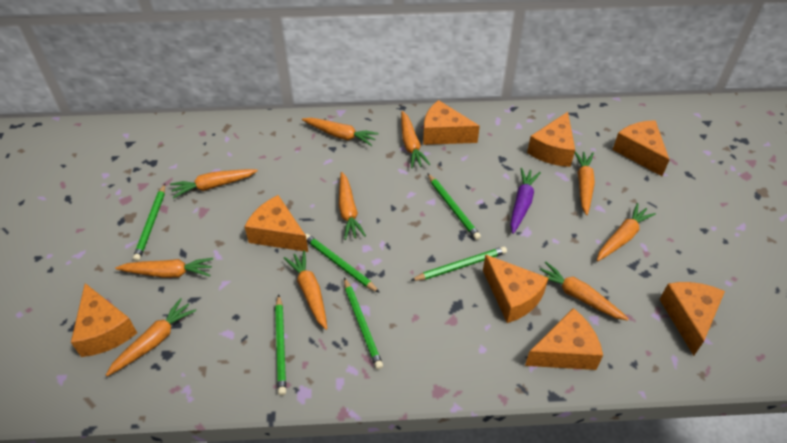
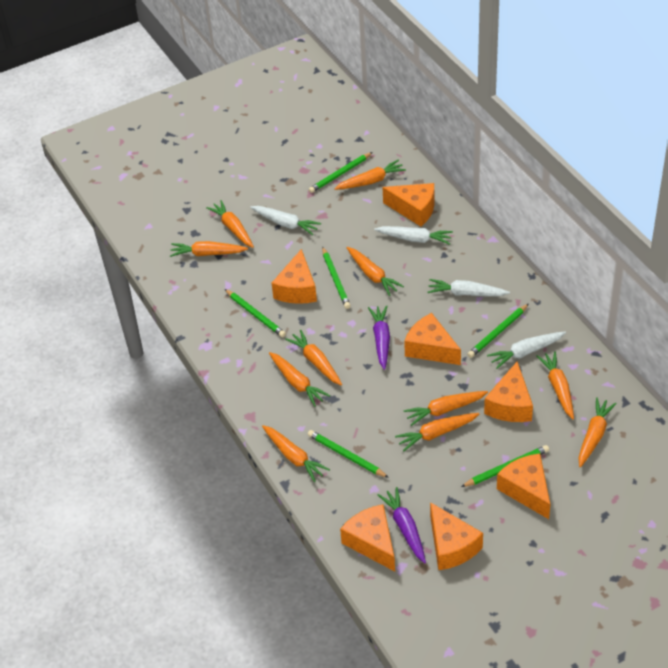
orange carrot: 10 -> 11
orange cheese: 8 -> 7
purple carrot: 1 -> 2
white carrot: 0 -> 4

